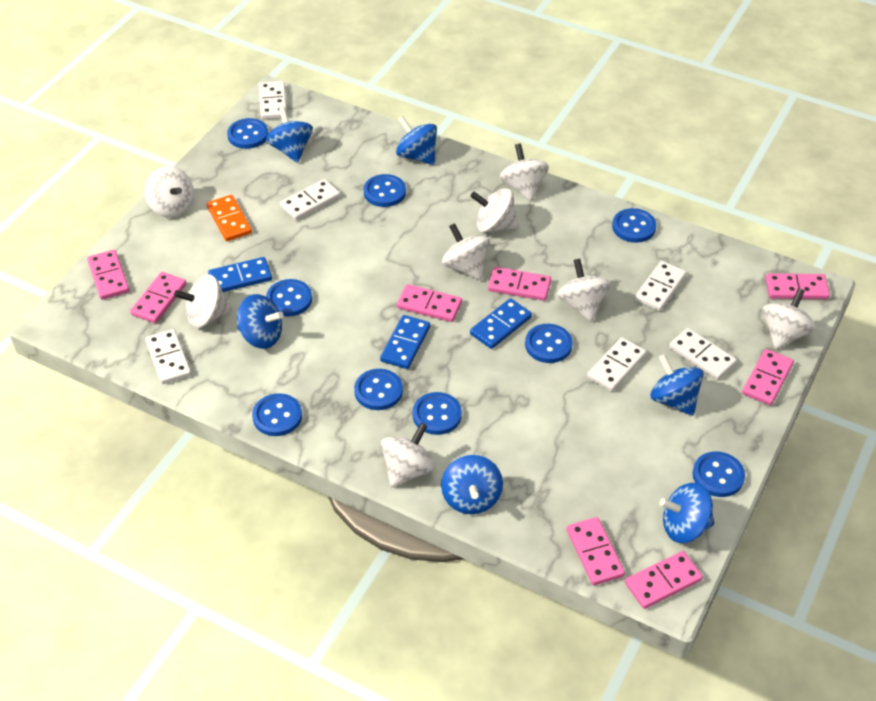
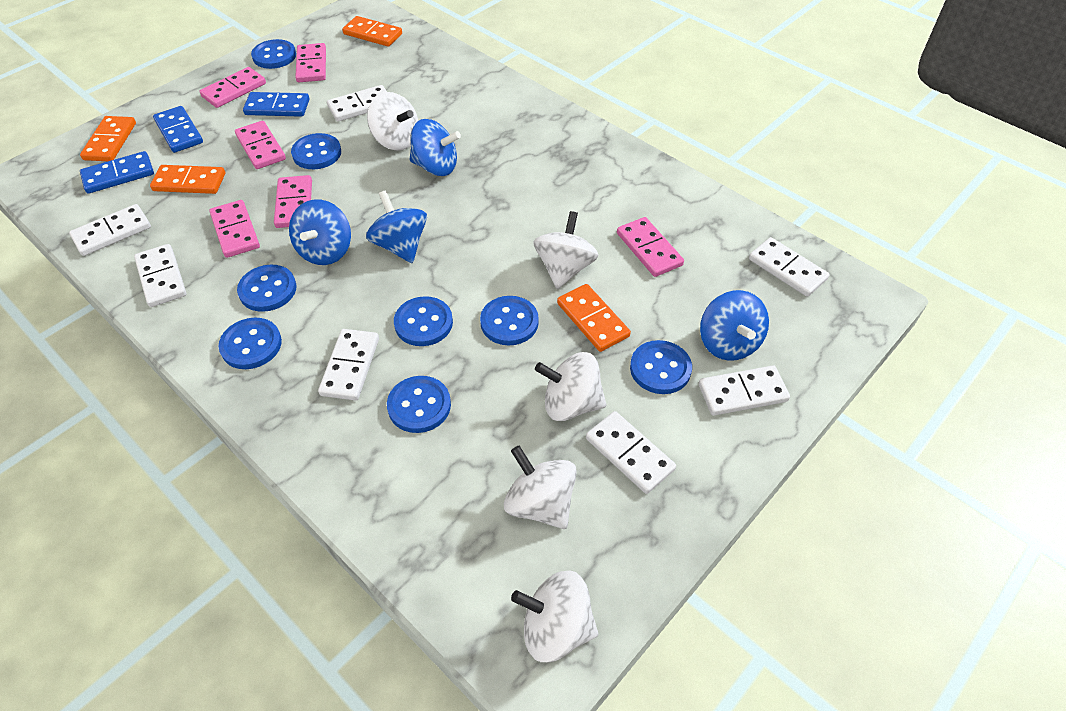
blue button: 9 -> 8
blue spinning top: 6 -> 4
orange domino: 1 -> 4
pink domino: 8 -> 6
white domino: 6 -> 7
white spinning top: 8 -> 5

